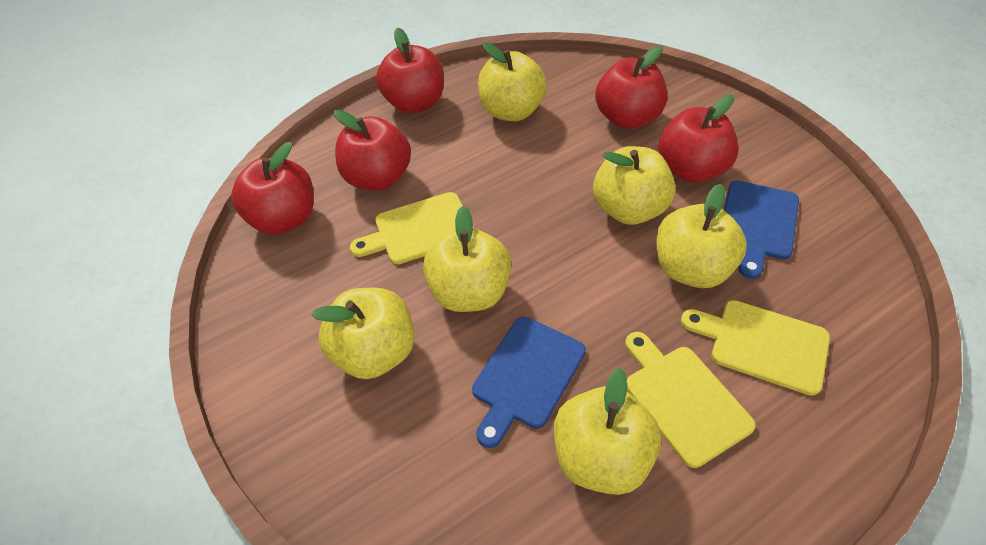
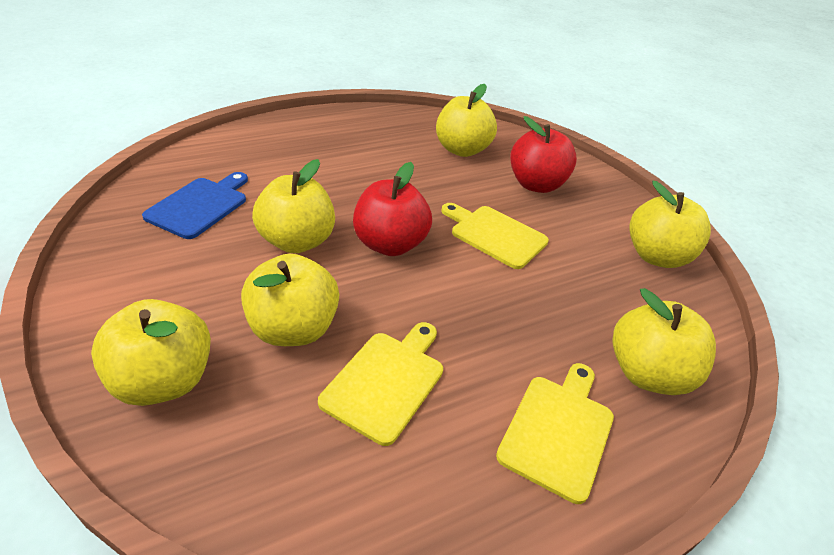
blue cutting board: 2 -> 1
red apple: 5 -> 2

